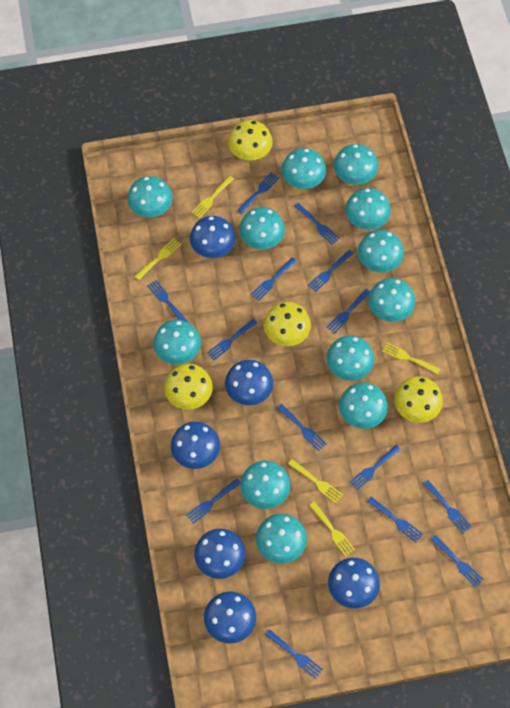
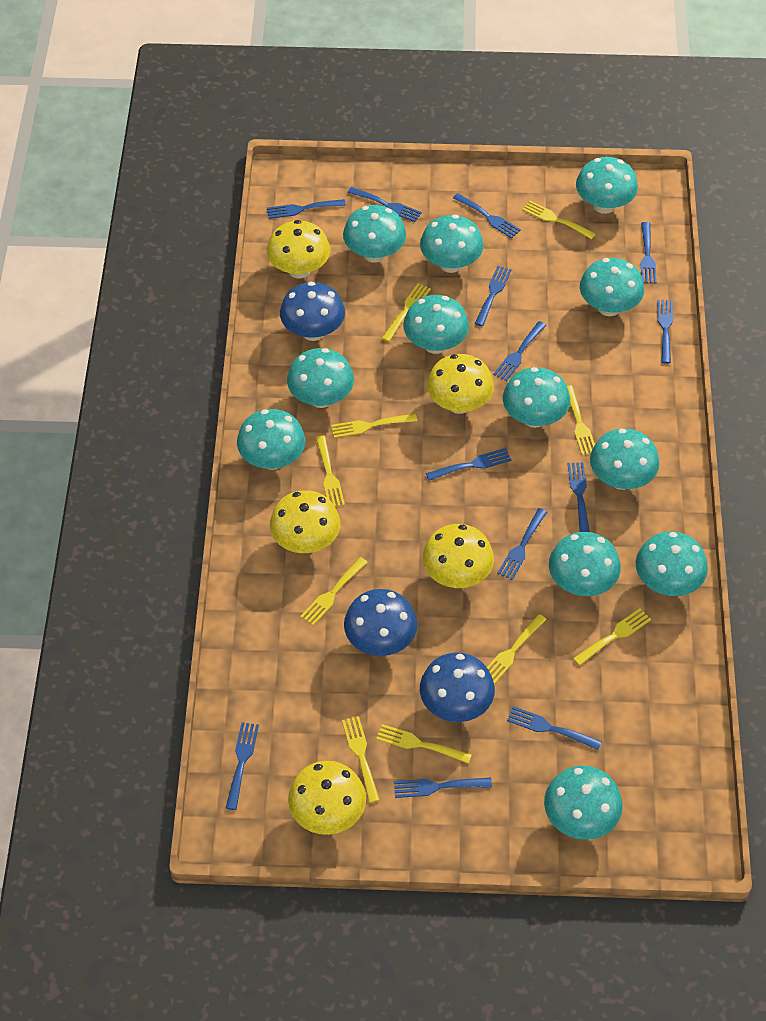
blue fork: 14 -> 13
blue mushroom: 6 -> 3
yellow fork: 5 -> 10
yellow mushroom: 4 -> 5

